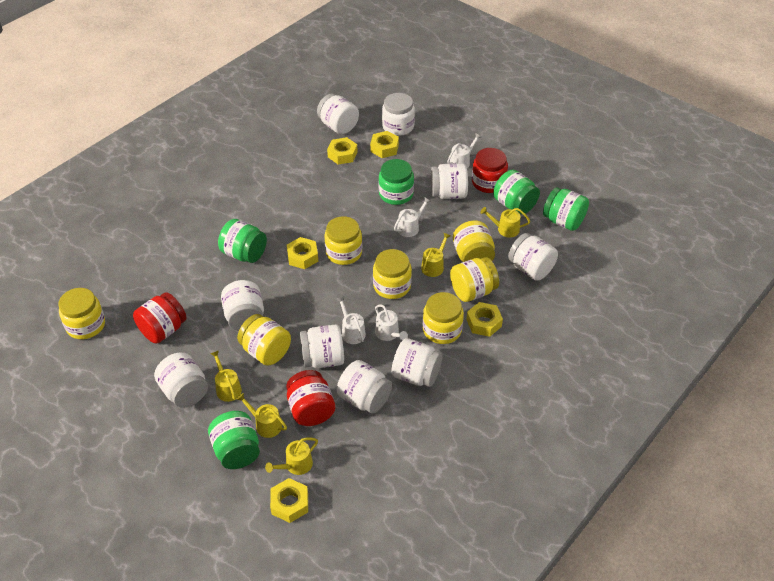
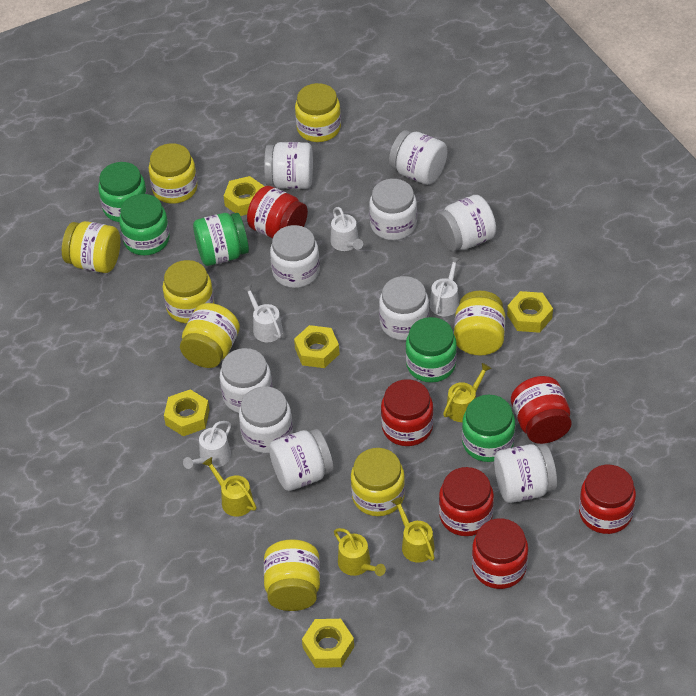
red jar: 3 -> 6
white jar: 9 -> 10
yellow jar: 7 -> 8
yellow watering can: 5 -> 4

